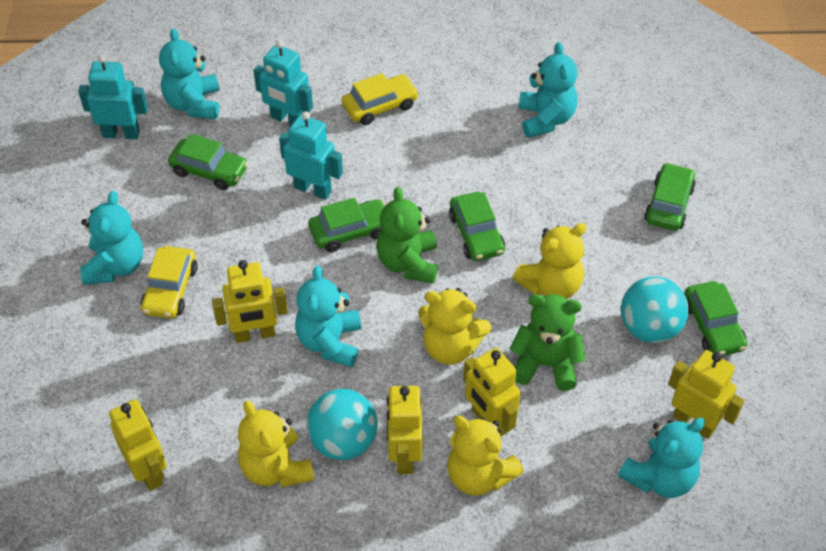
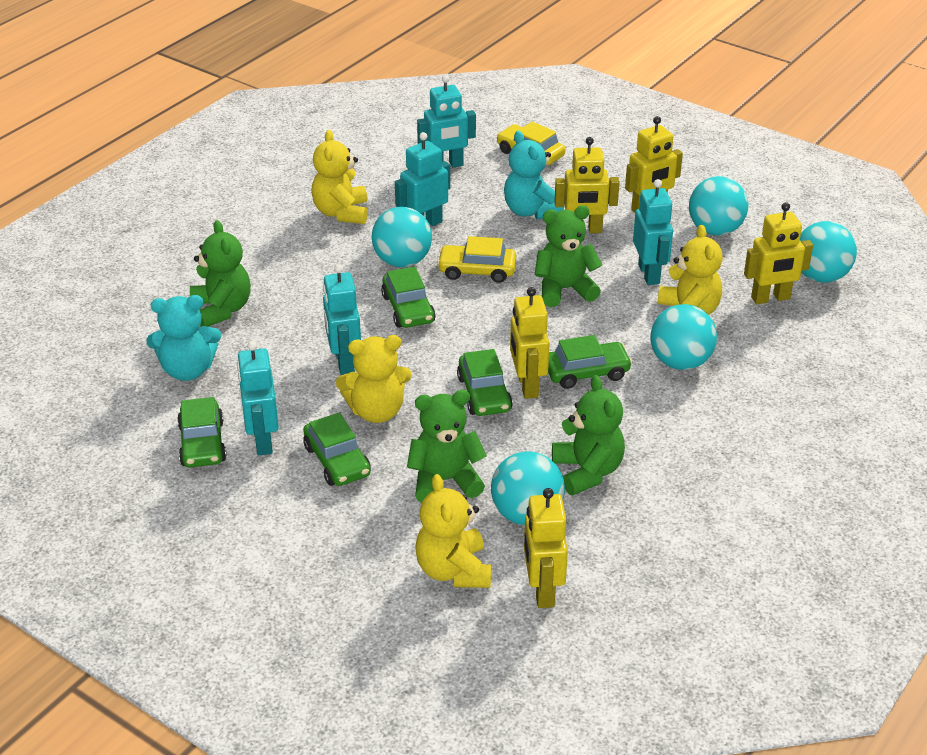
green teddy bear: 2 -> 4
turquoise ball: 2 -> 5
turquoise robot: 3 -> 5
turquoise teddy bear: 5 -> 2

